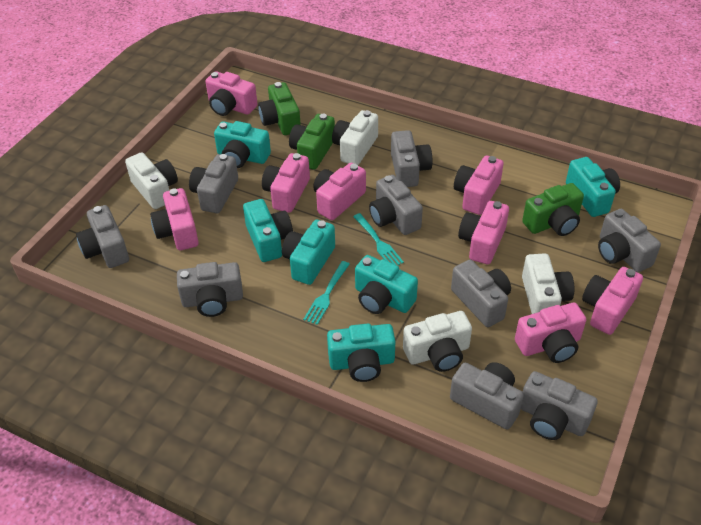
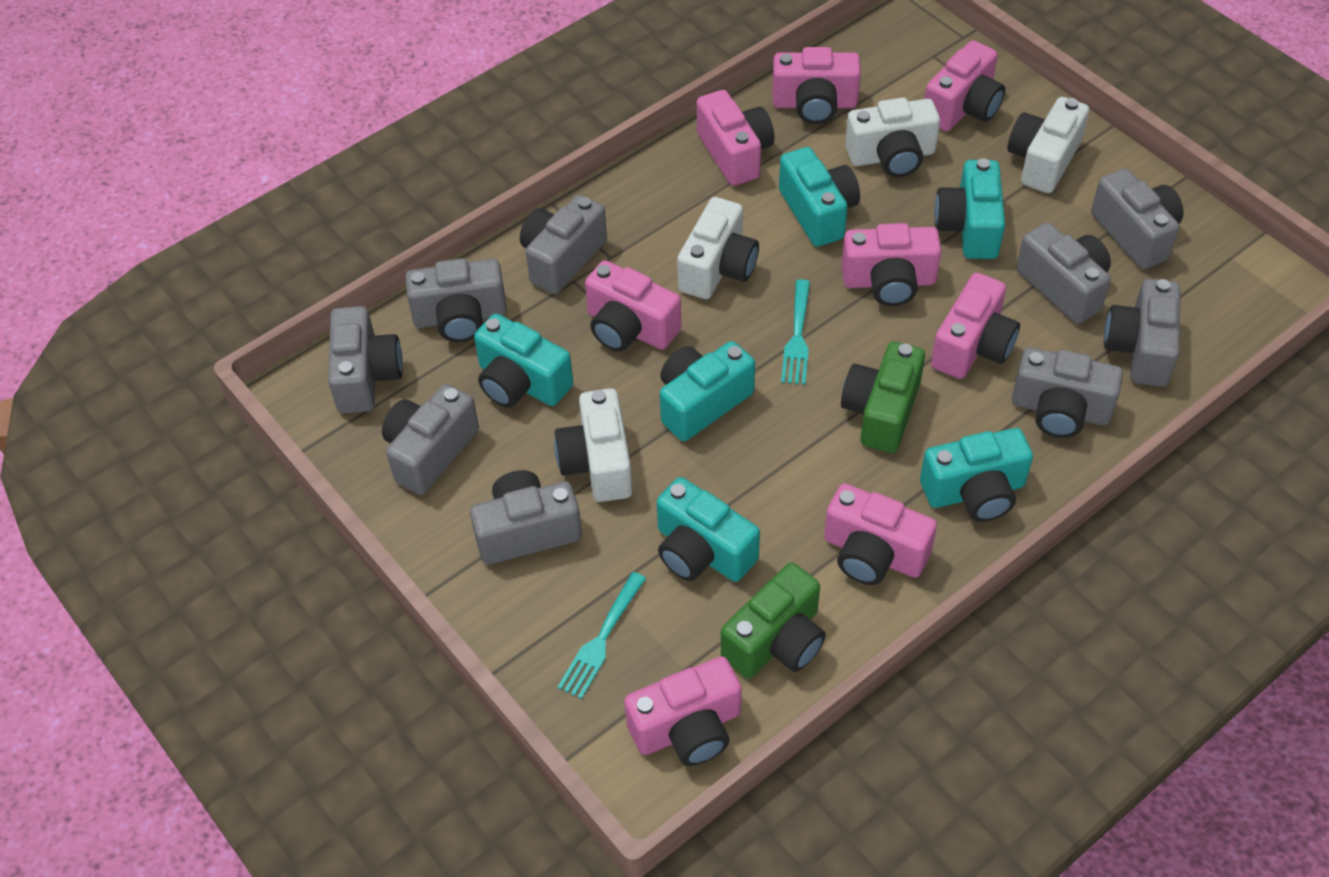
green camera: 3 -> 2

